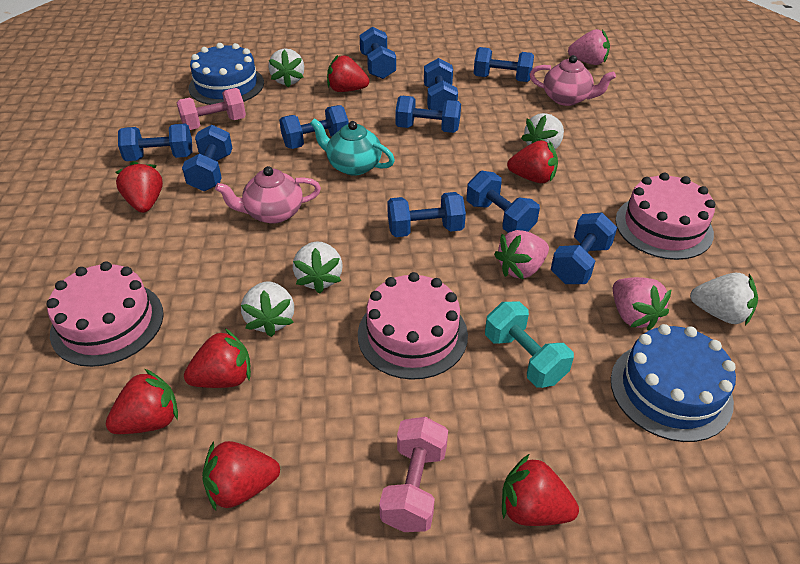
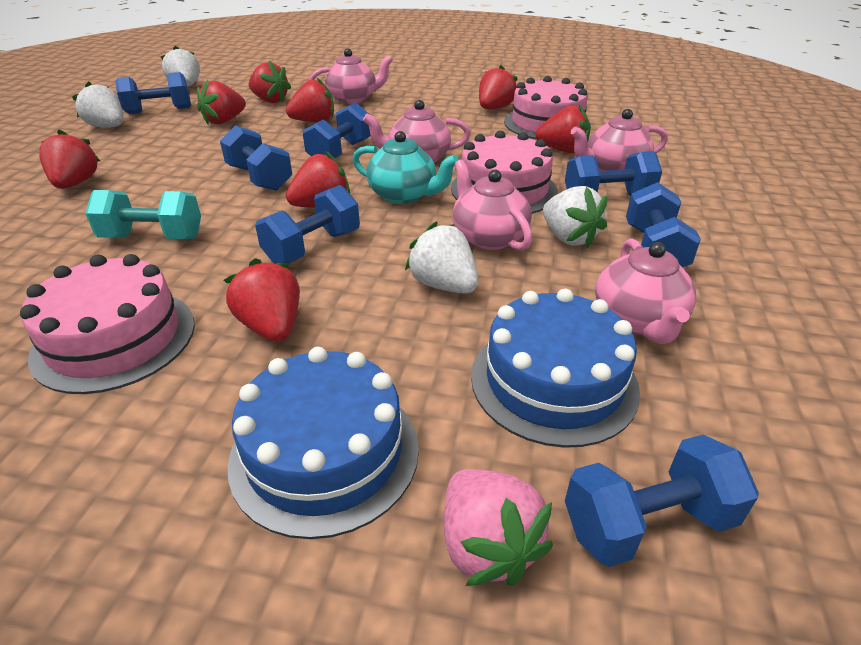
blue dumbbell: 10 -> 7
pink dumbbell: 2 -> 0
pink strawberry: 3 -> 1
pink teapot: 2 -> 5
red strawberry: 7 -> 8
white strawberry: 5 -> 4

